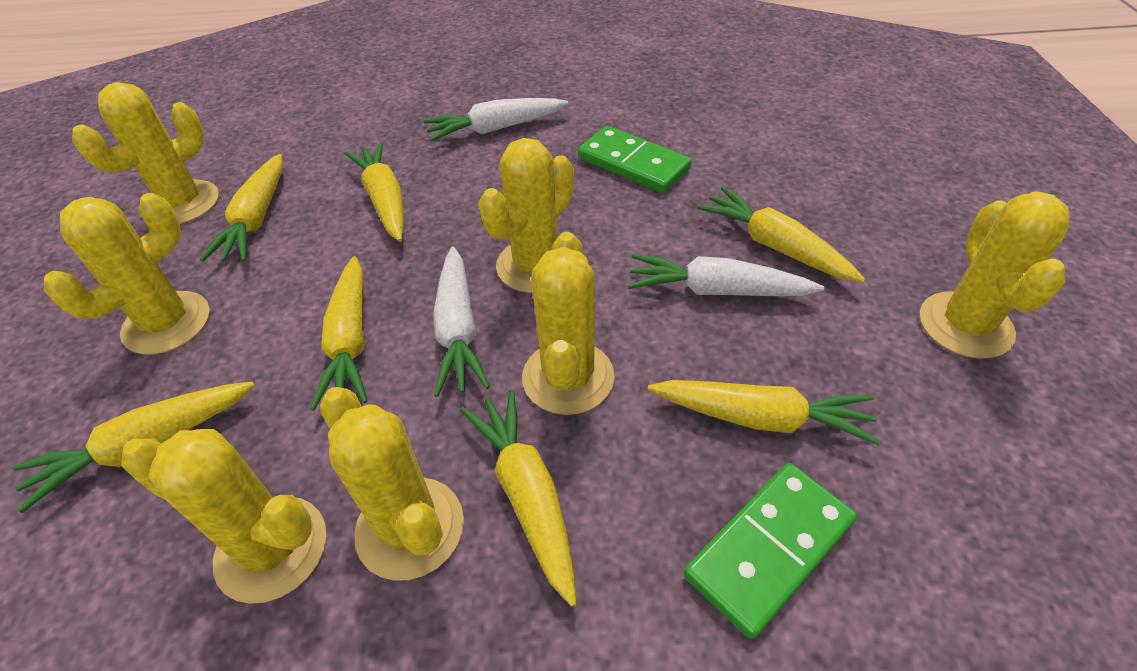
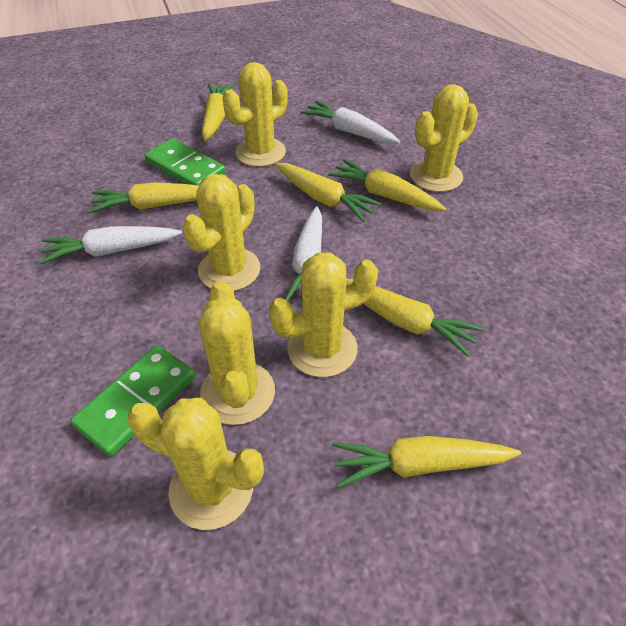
yellow cactus: 7 -> 6
yellow carrot: 7 -> 6

